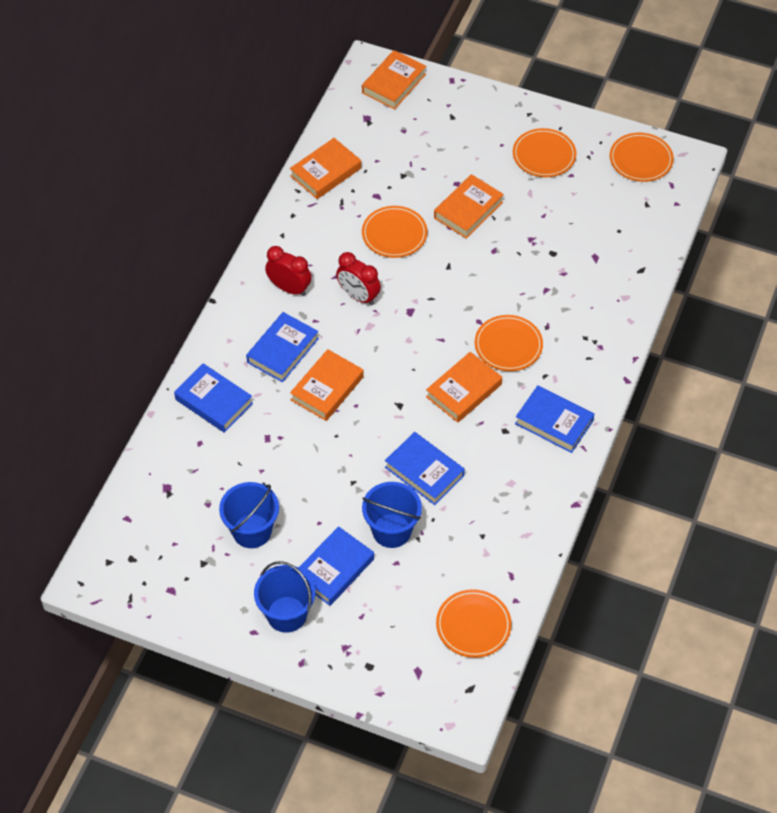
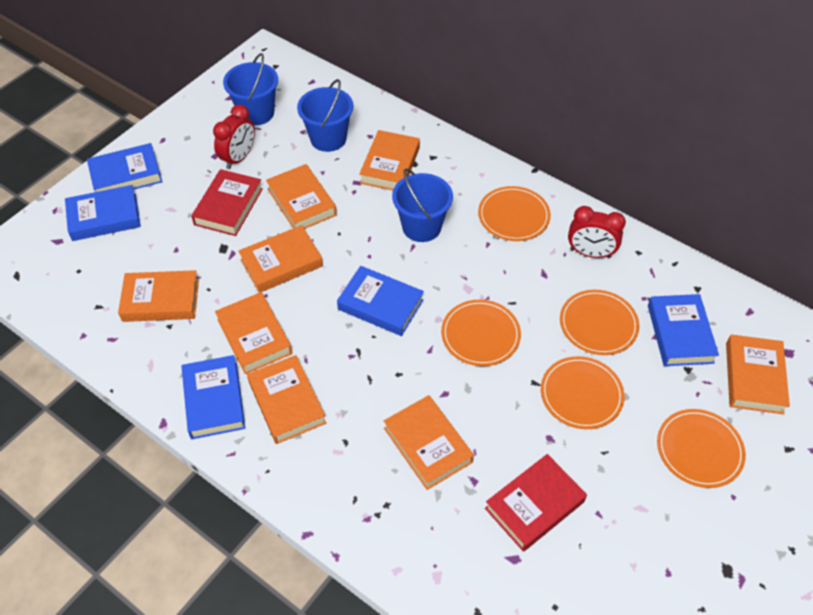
orange book: 5 -> 8
red book: 0 -> 2

